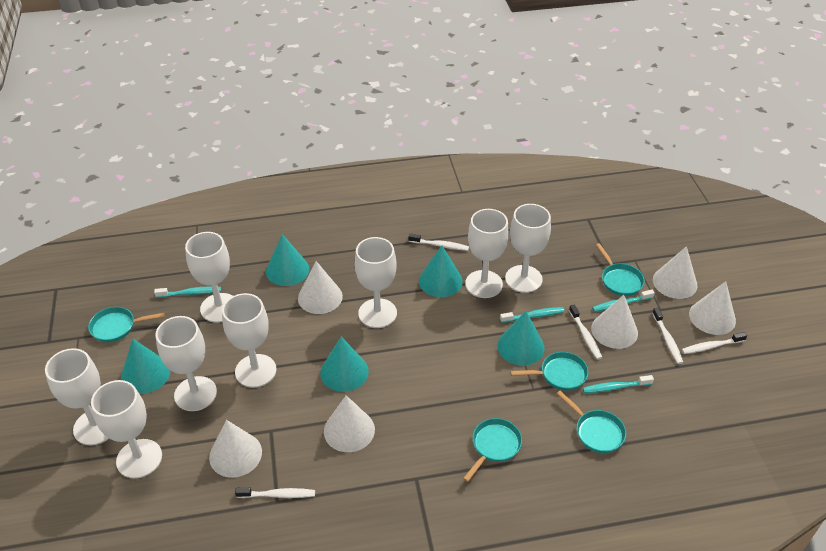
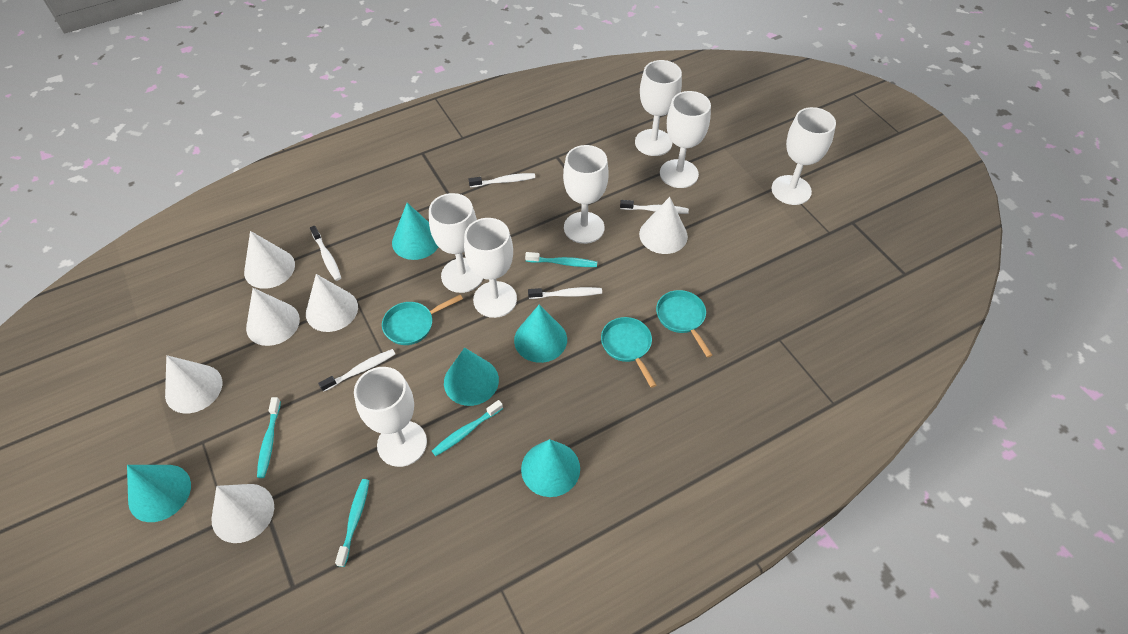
turquoise pan: 5 -> 3
white goblet: 8 -> 7

